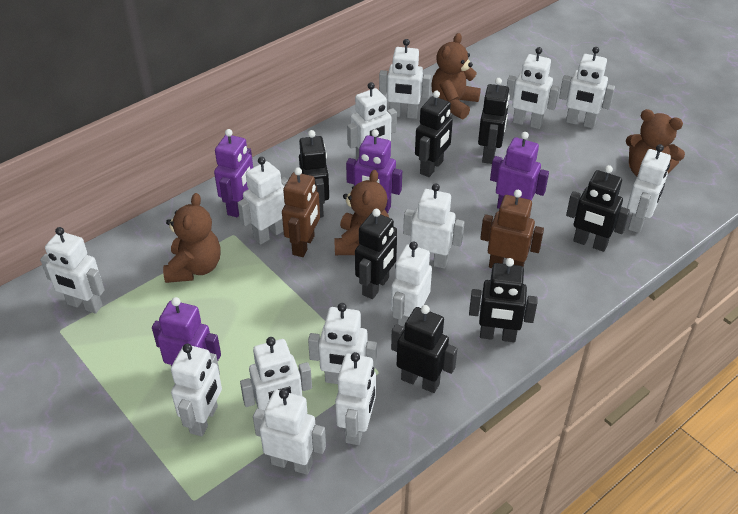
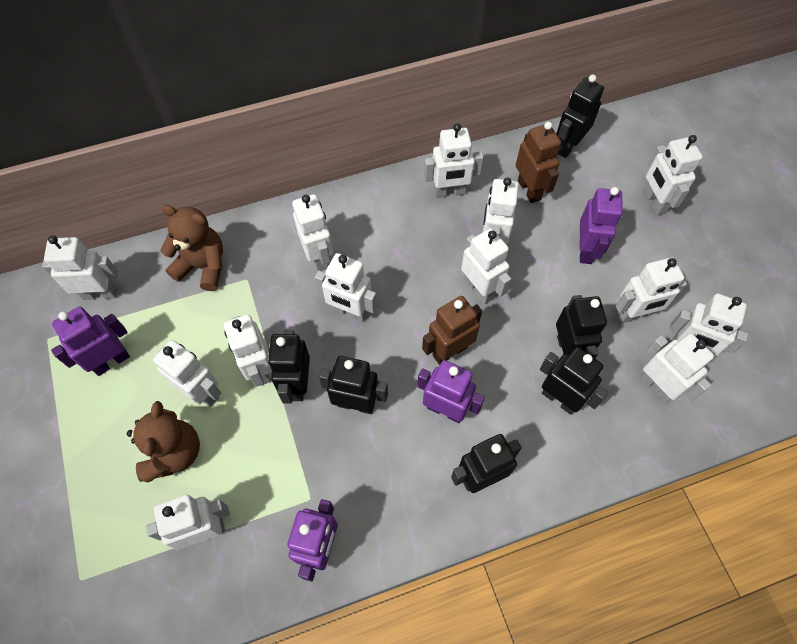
black robot: 7 -> 6
brown teddy bear: 4 -> 2
white robot: 14 -> 13

